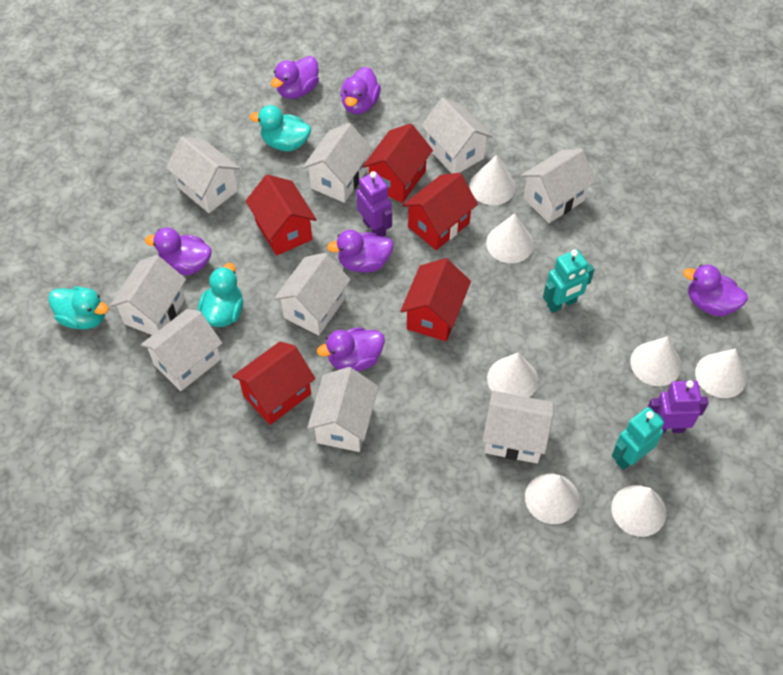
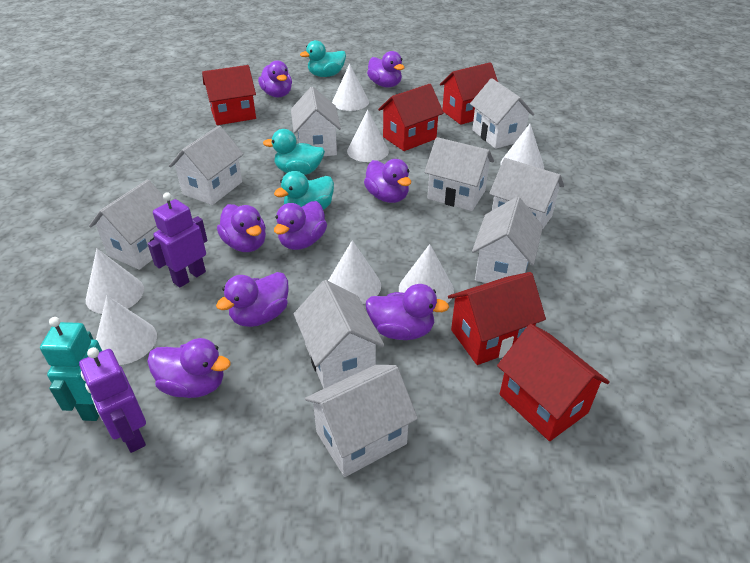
purple duck: 6 -> 8
turquoise robot: 2 -> 1

